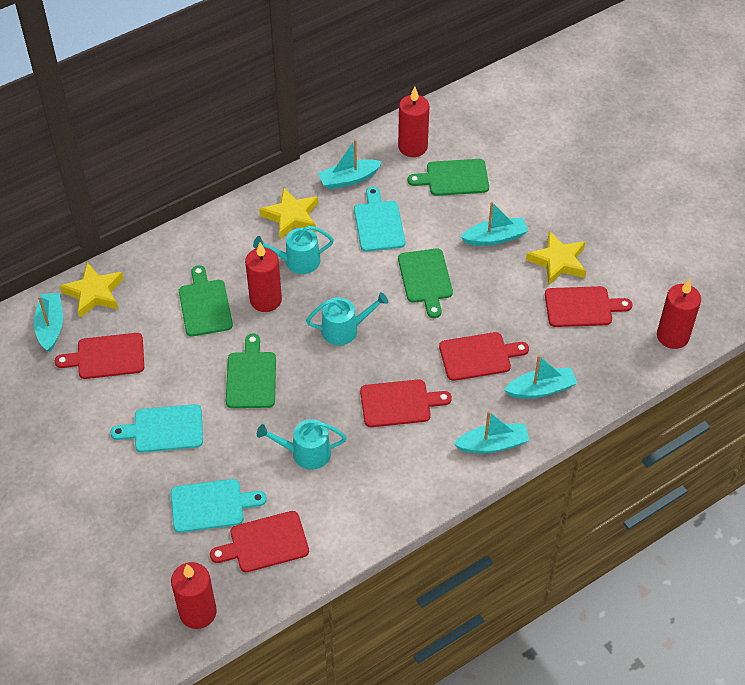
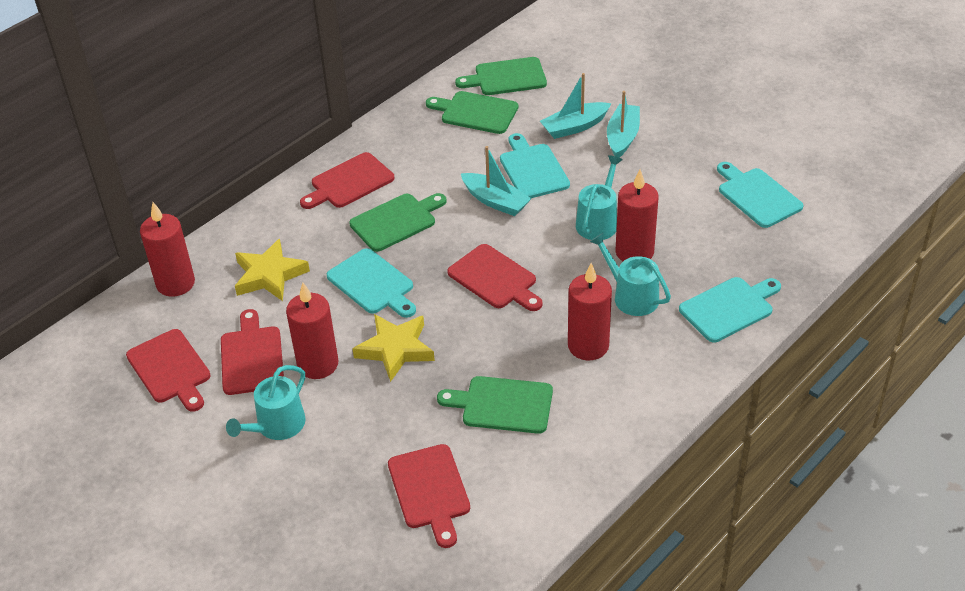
turquoise boat: 5 -> 3
turquoise cutting board: 3 -> 4
yellow star: 3 -> 2

